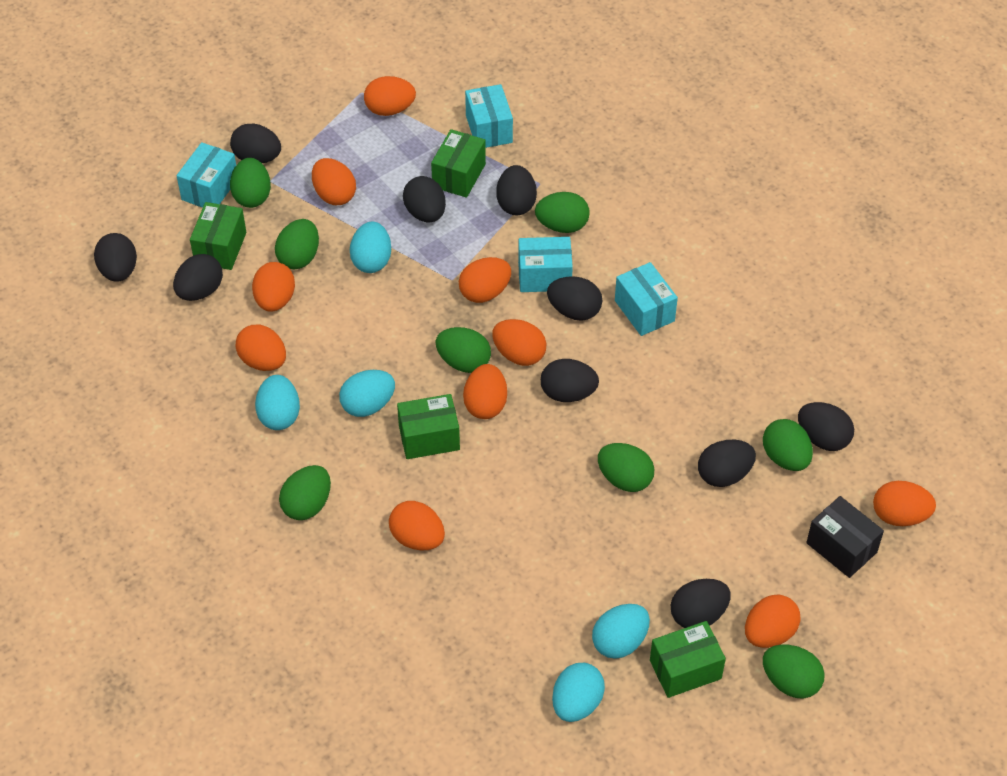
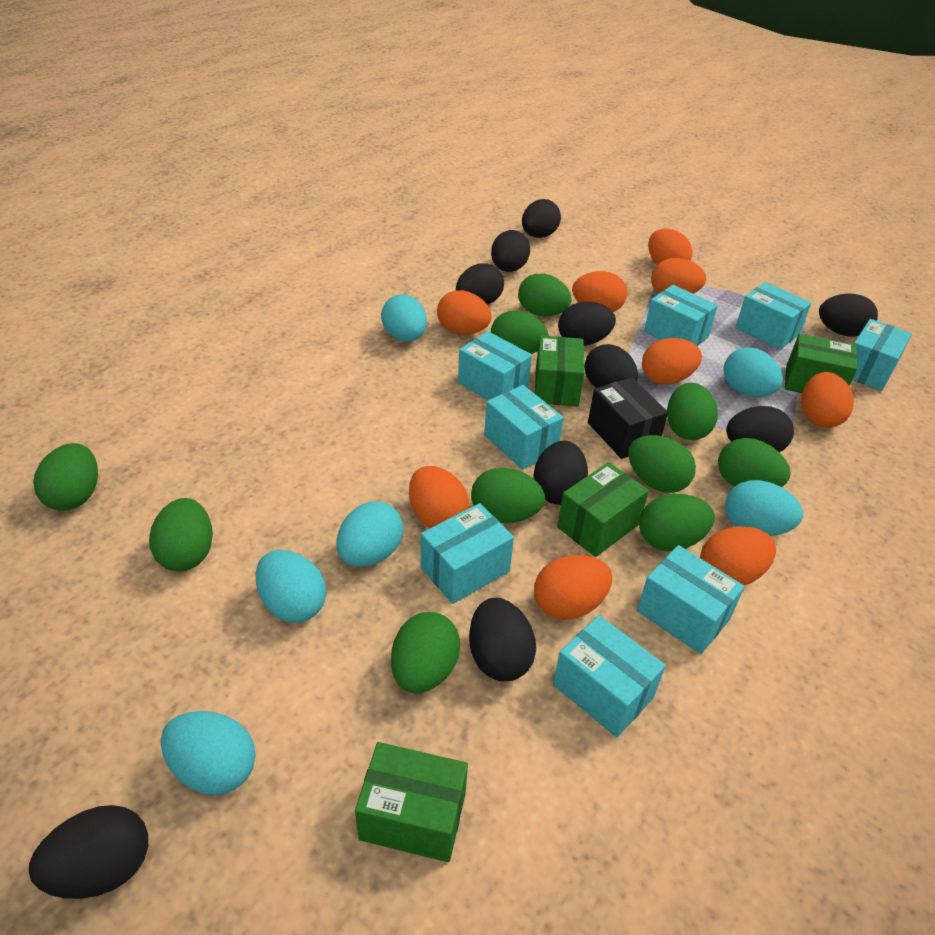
green egg: 8 -> 10
orange egg: 10 -> 9
turquoise box: 4 -> 8
turquoise egg: 5 -> 6

